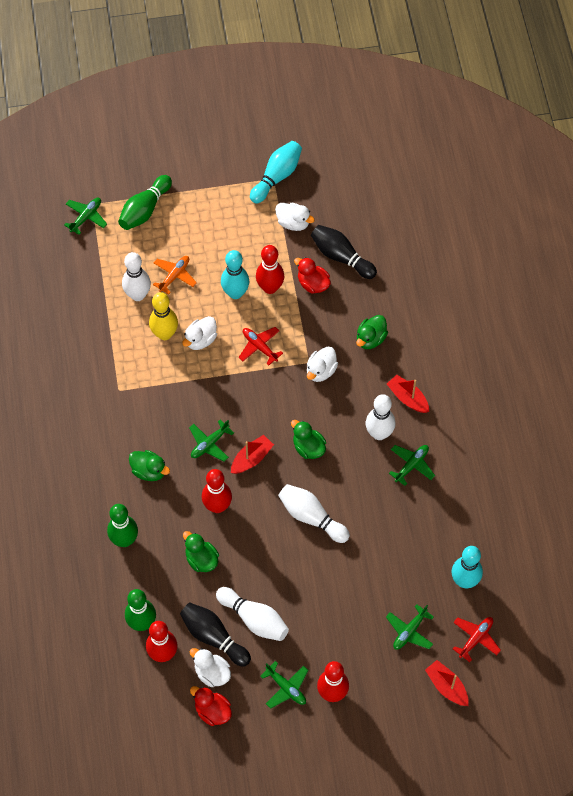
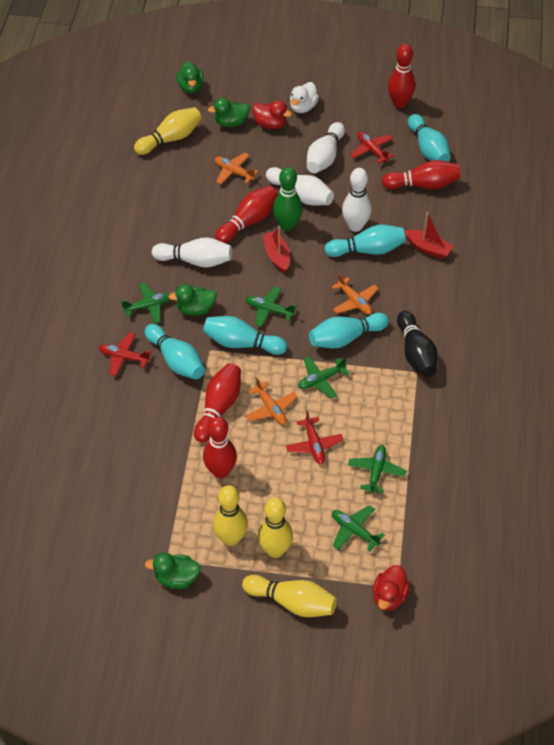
black bowling pin: 2 -> 1
green bowling pin: 3 -> 1
orange plane: 1 -> 3
red boat: 3 -> 2
red bowling pin: 4 -> 5
red plane: 2 -> 3
turquoise bowling pin: 3 -> 5
white duck: 4 -> 1
yellow bowling pin: 1 -> 4

